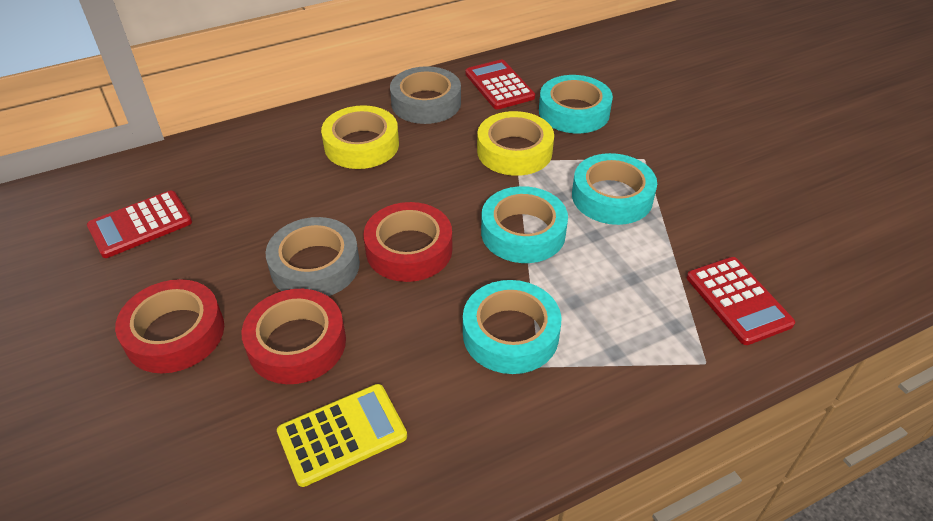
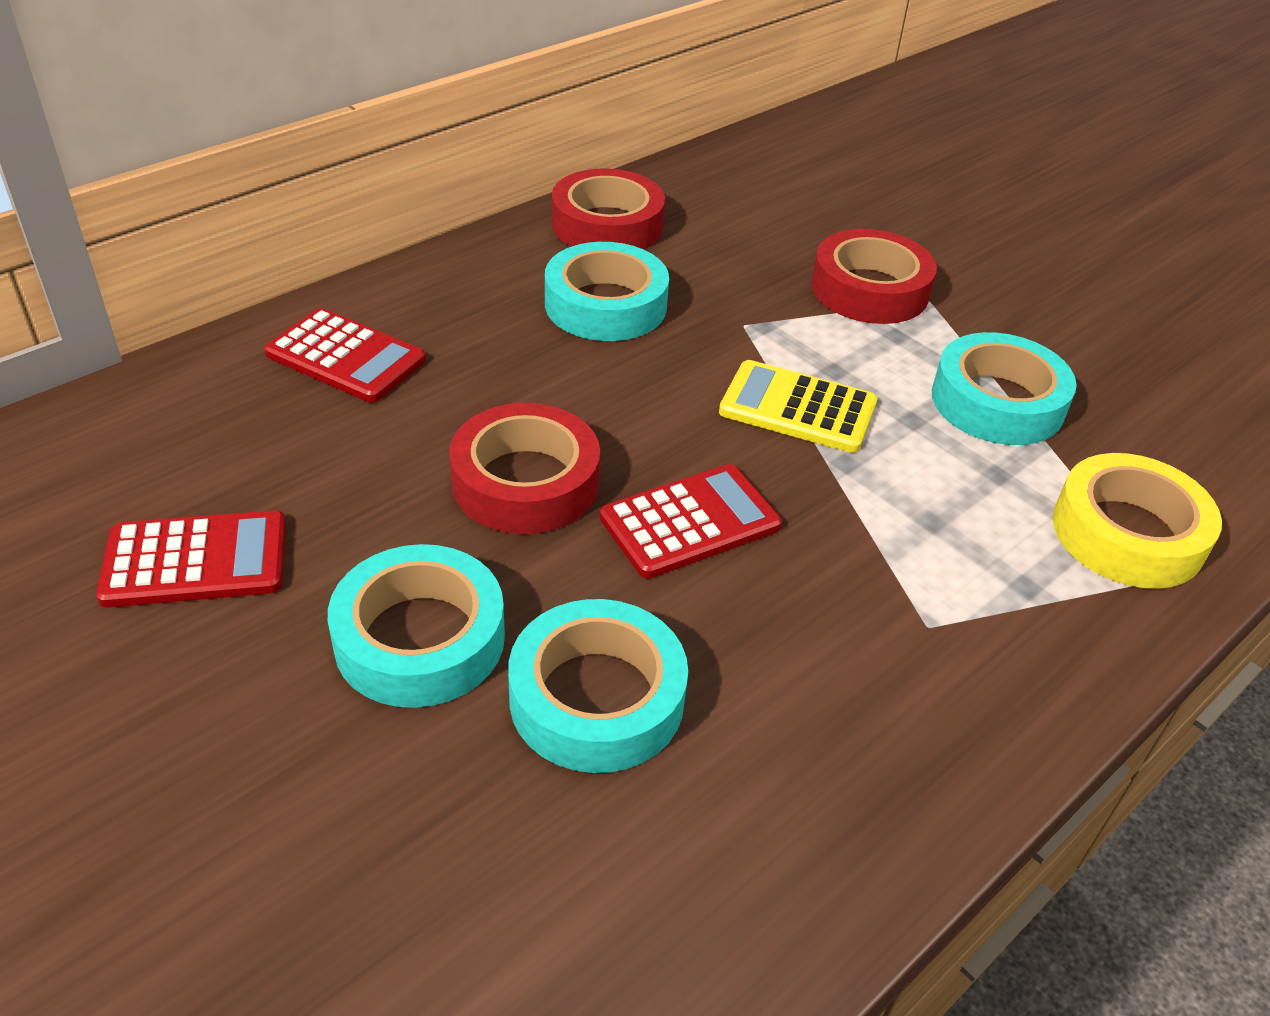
grey tape: 2 -> 0
yellow tape: 2 -> 1

